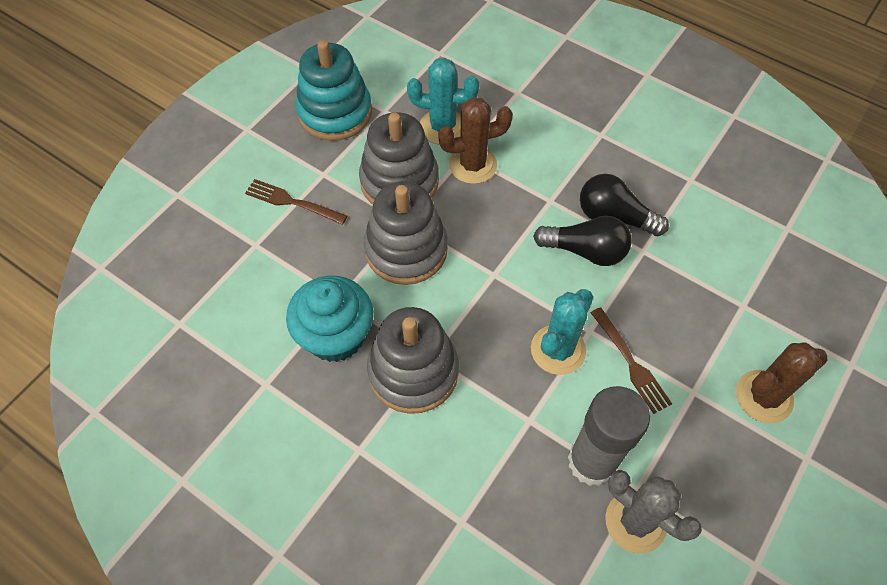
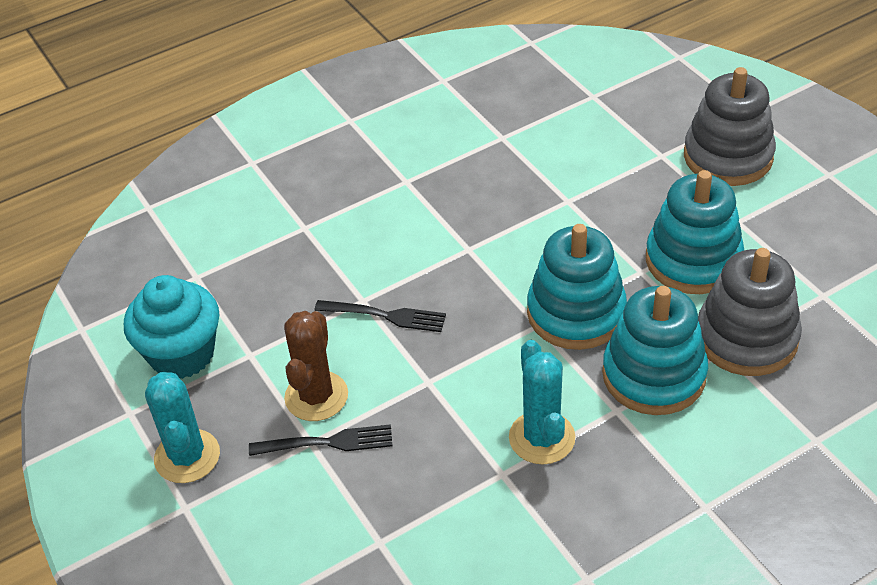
black fork: 0 -> 2
black light bulb: 2 -> 0
brown cactus: 2 -> 1
brown fork: 2 -> 0
grey cactus: 1 -> 0
grey glue stick: 1 -> 0
grey stacking toy: 3 -> 2
turquoise stacking toy: 1 -> 3

